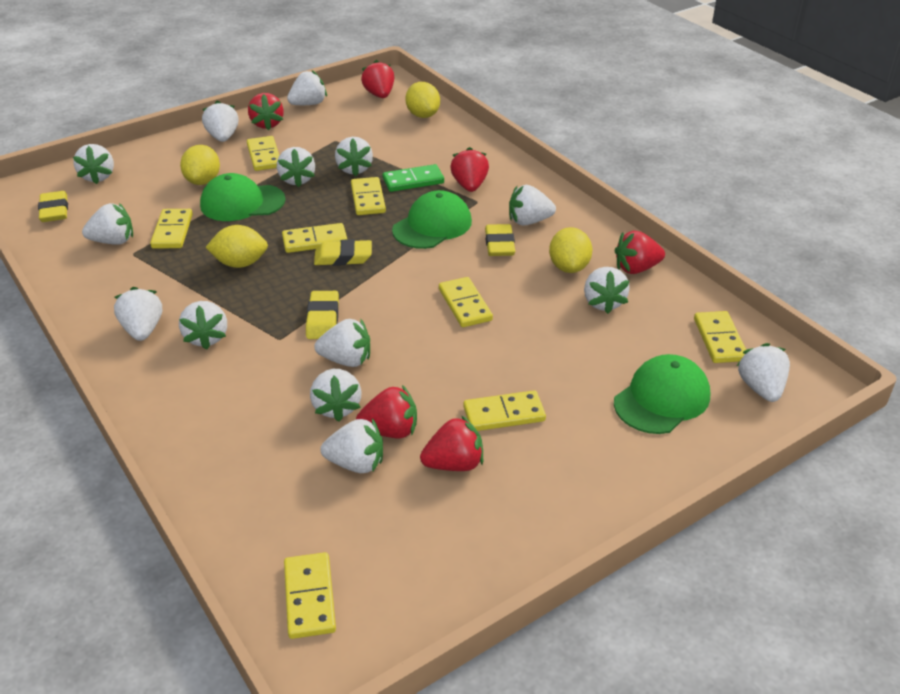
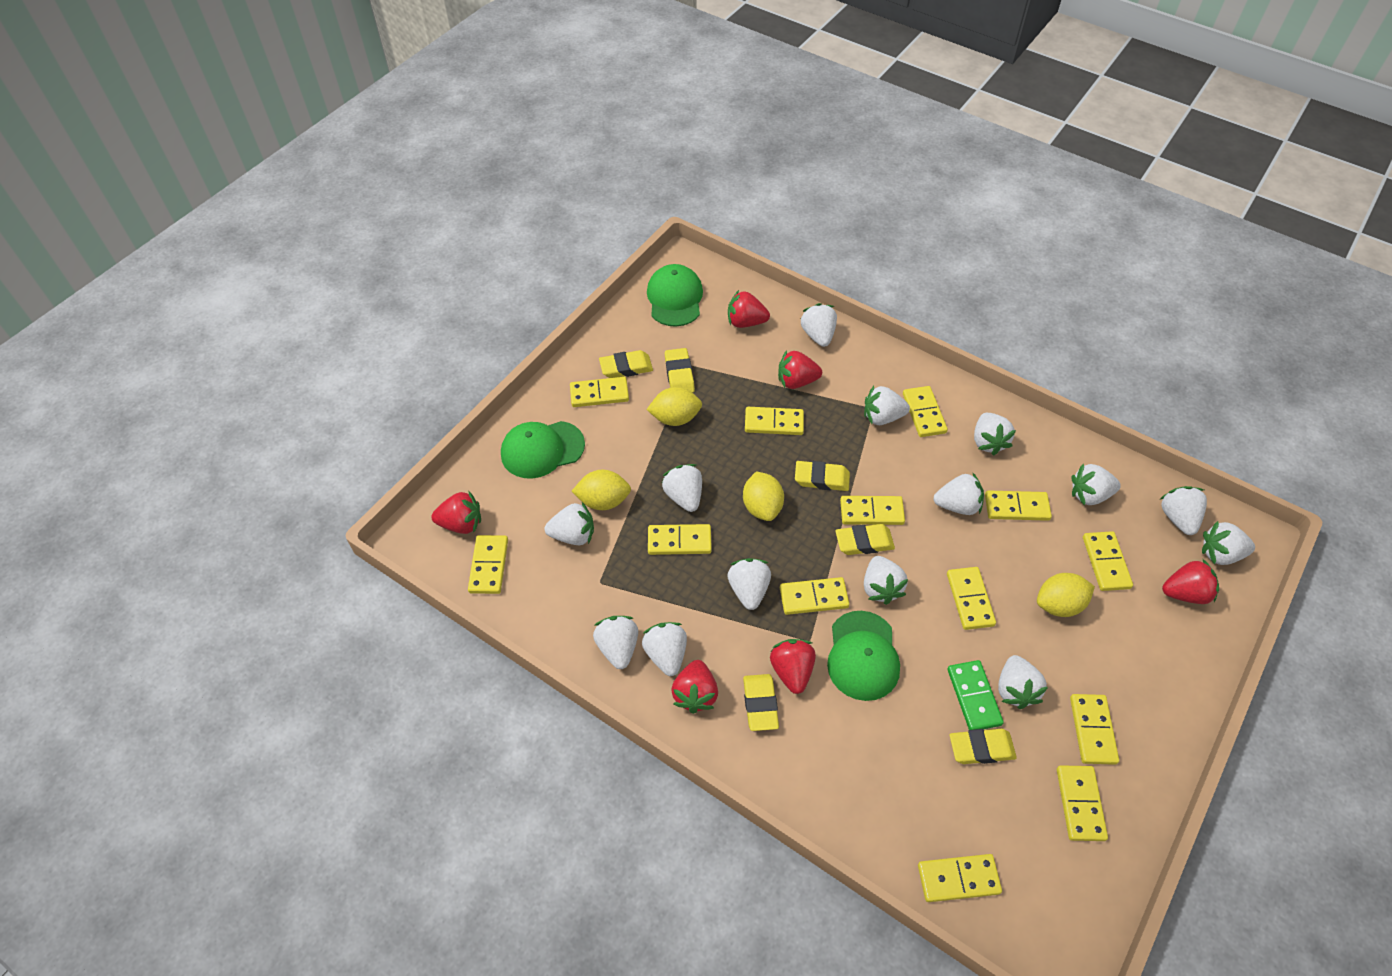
yellow domino: 8 -> 13
yellow eraser: 4 -> 6

